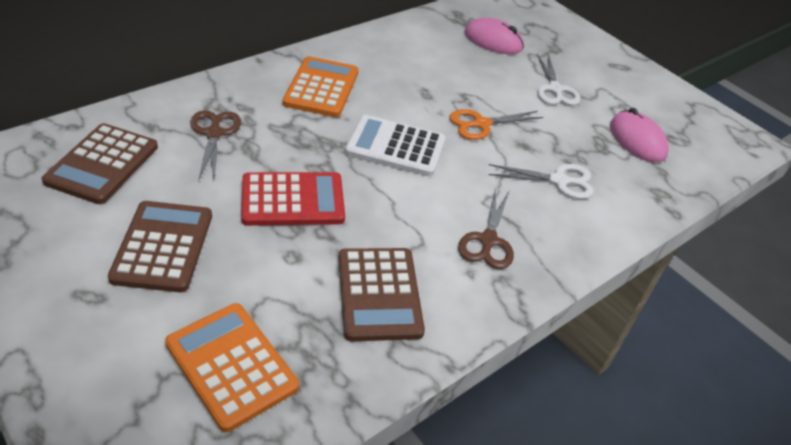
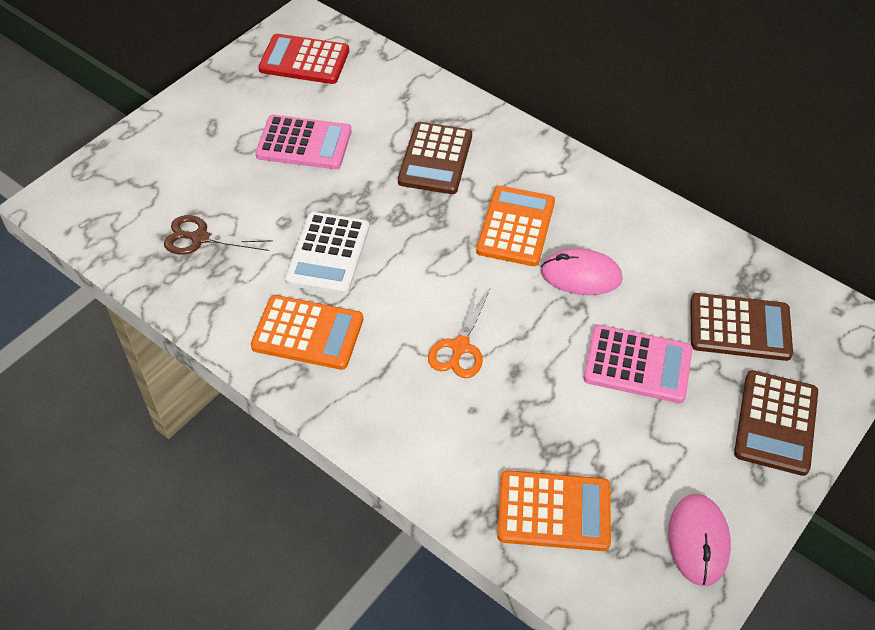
brown scissors: 2 -> 1
orange calculator: 2 -> 3
pink calculator: 0 -> 2
white scissors: 2 -> 0

